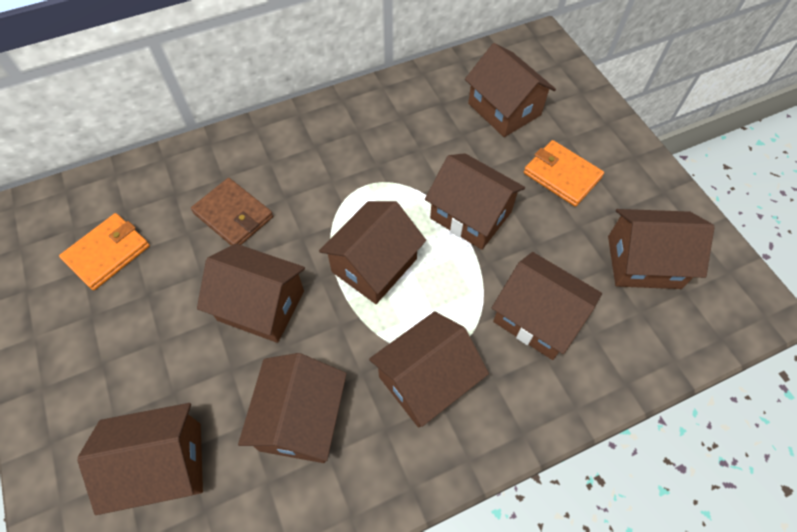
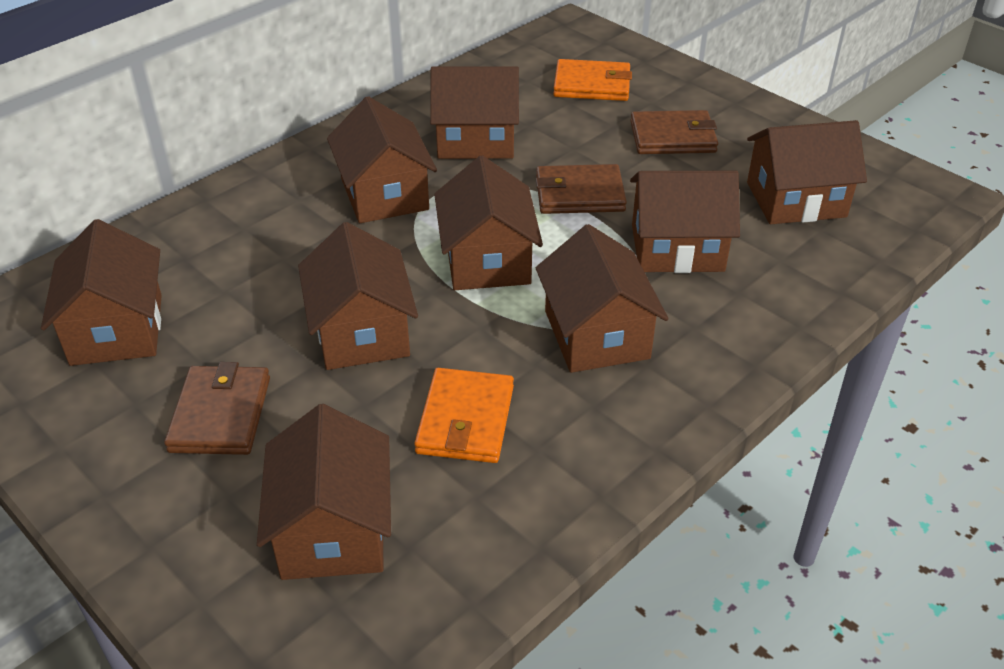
brown wallet: 1 -> 3

